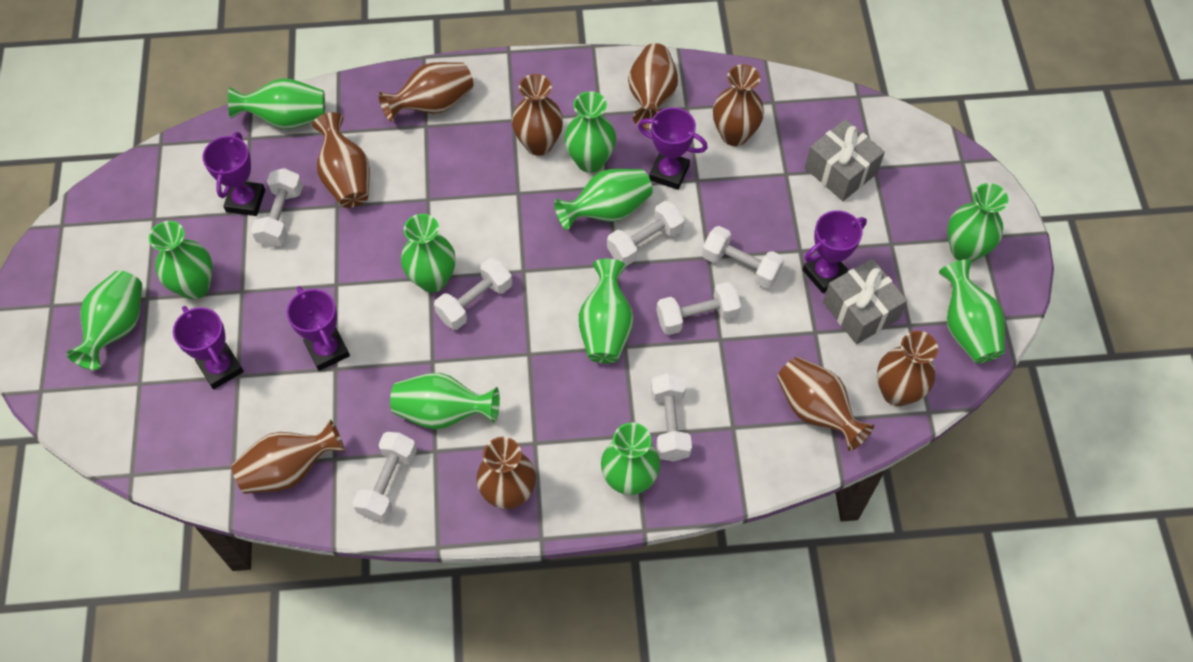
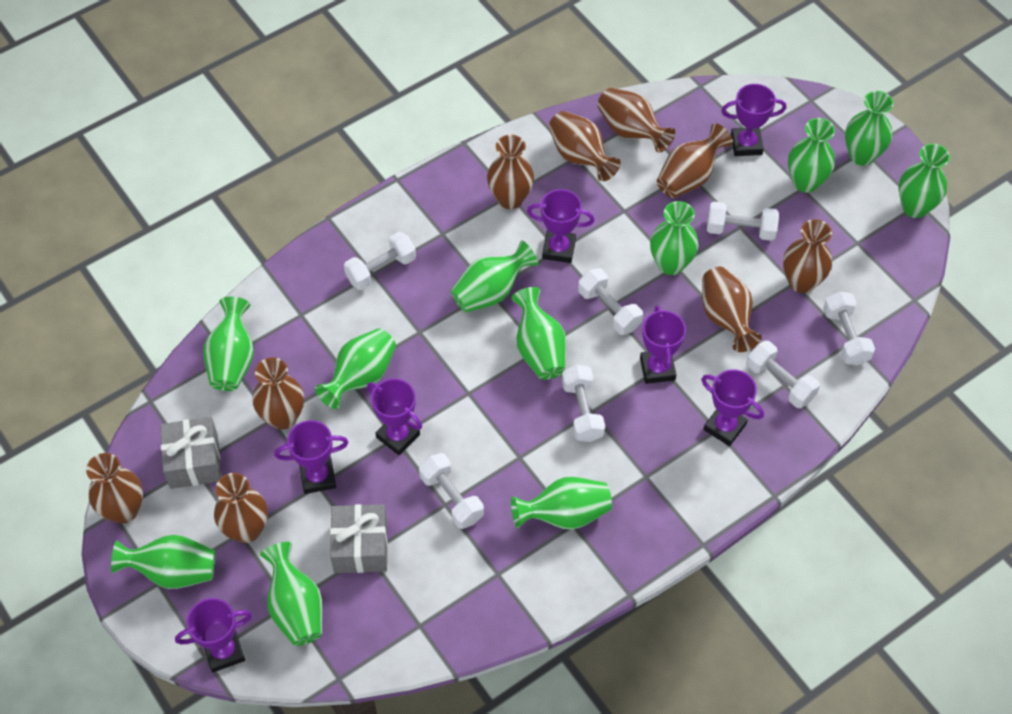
purple trophy: 5 -> 7

